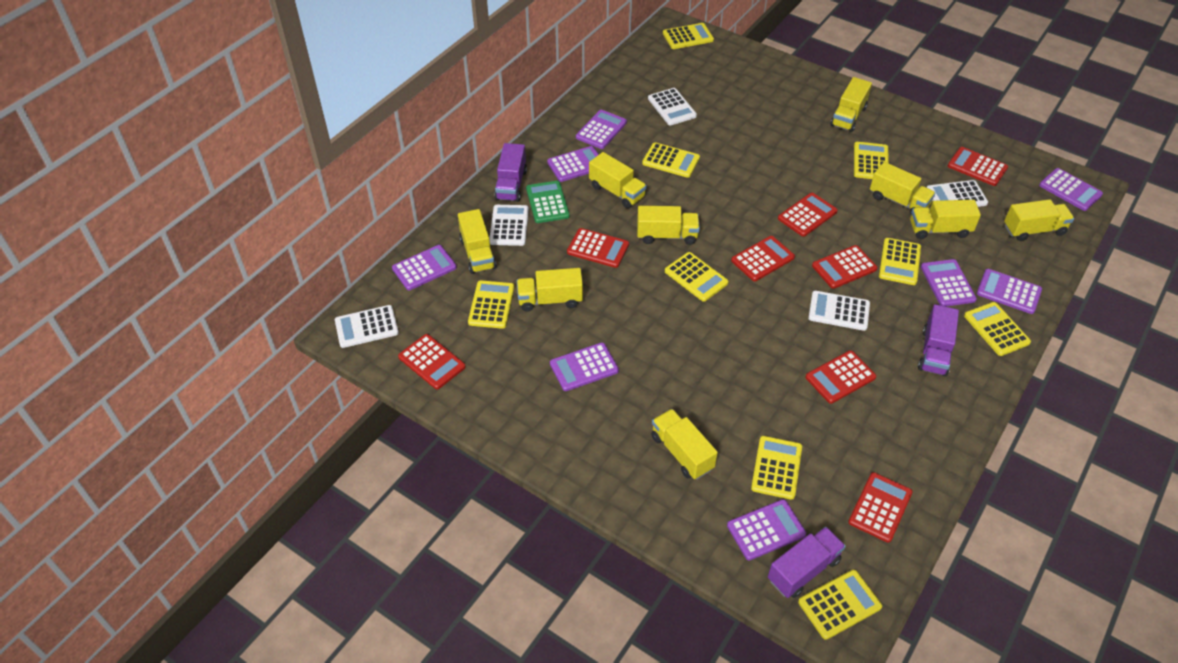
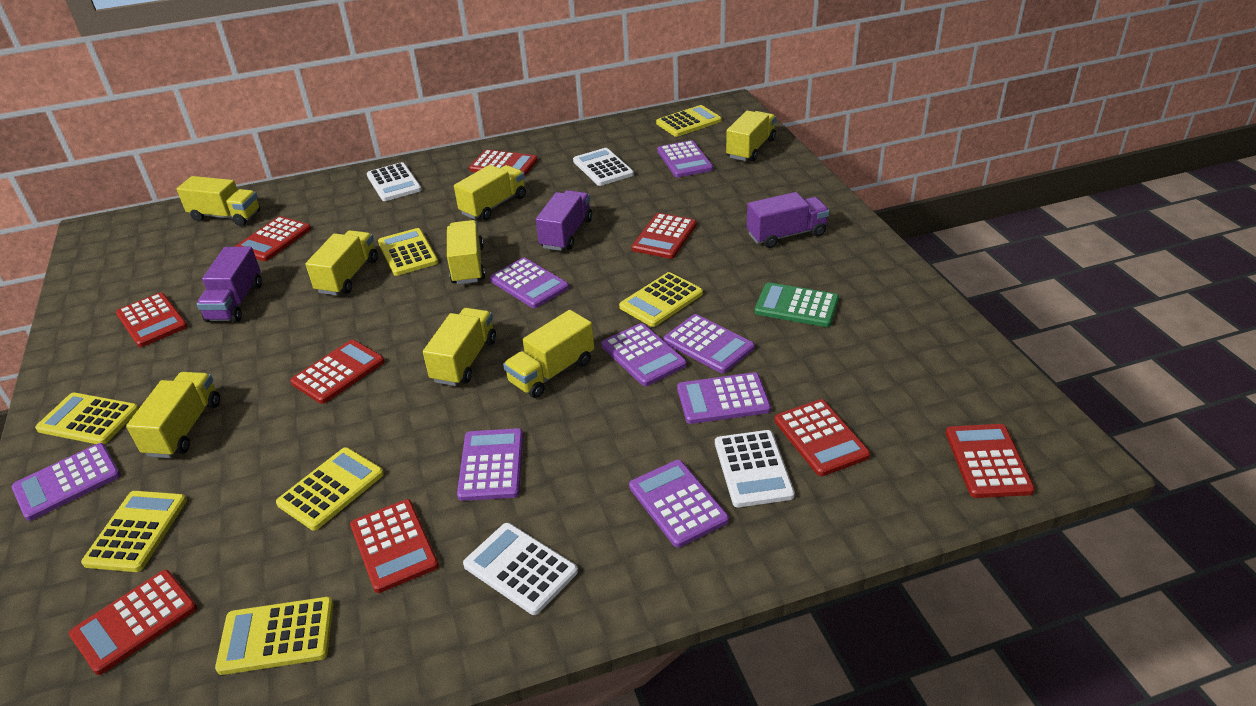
red calculator: 8 -> 9
white calculator: 5 -> 4
yellow calculator: 9 -> 7
yellow truck: 9 -> 8

